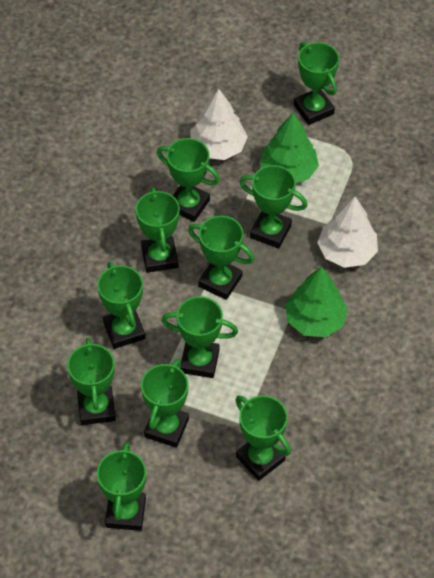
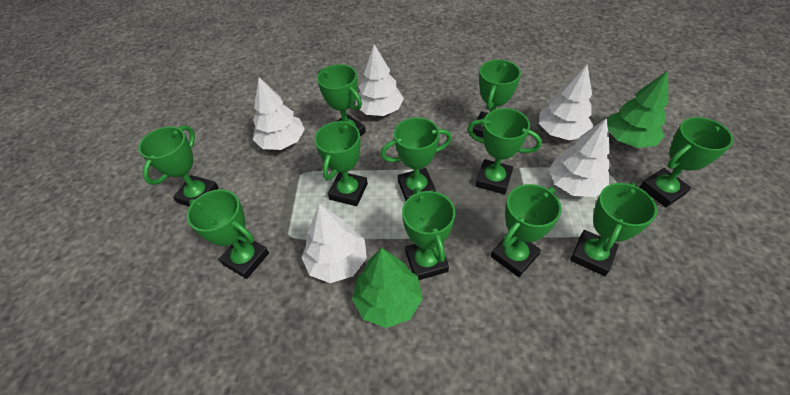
white tree: 2 -> 5

